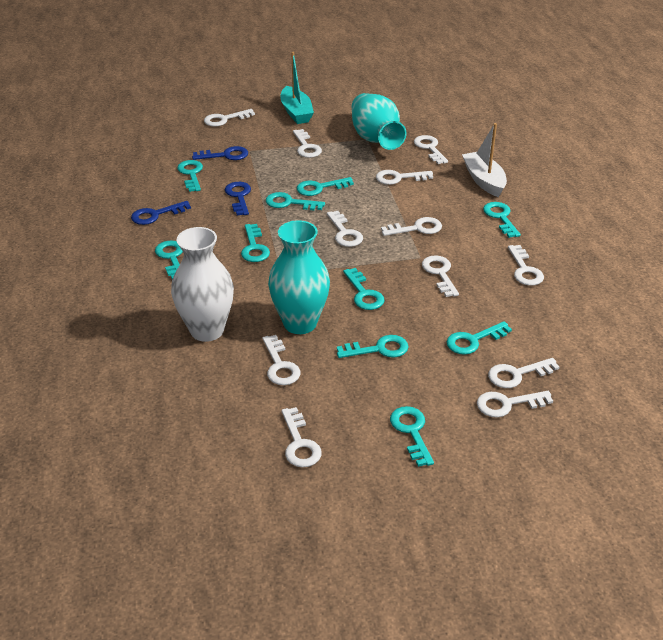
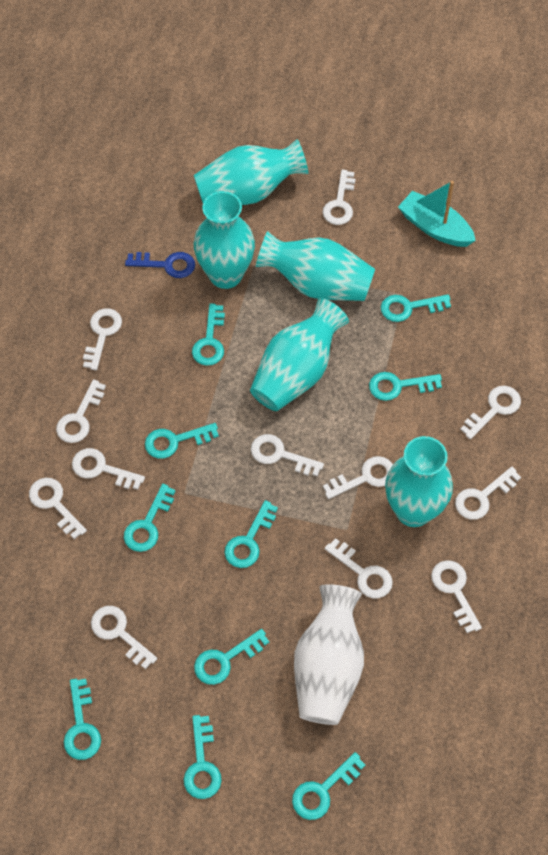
blue key: 3 -> 1
turquoise vase: 2 -> 5
white boat: 1 -> 0

